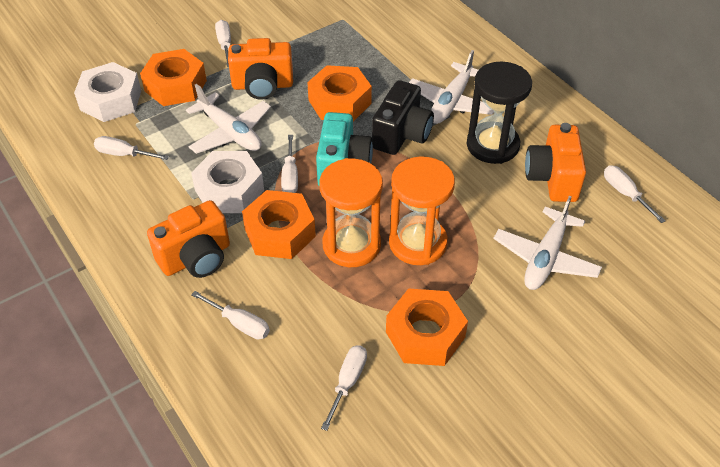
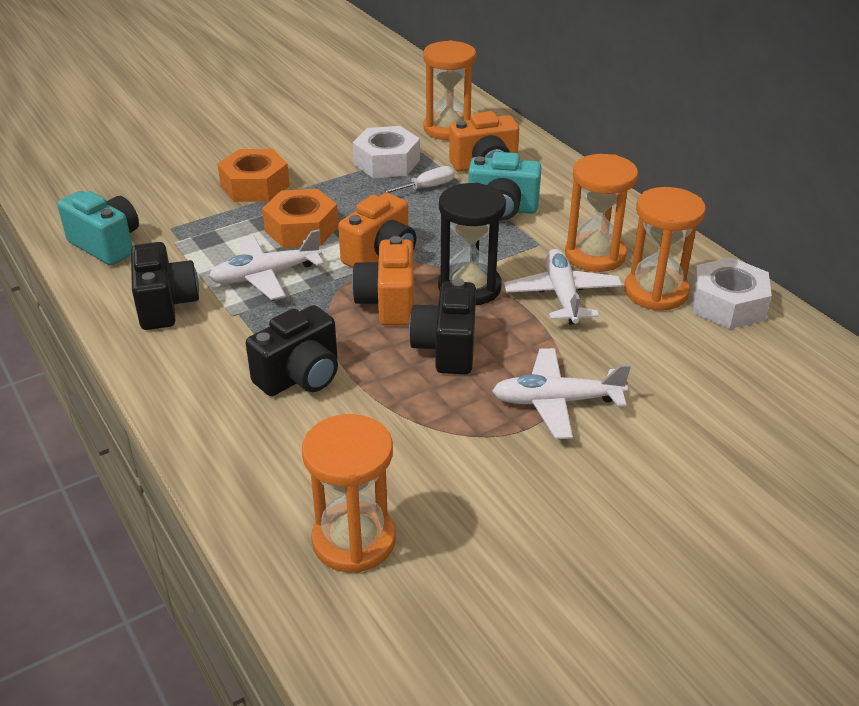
black camera: 1 -> 3
orange hourglass: 2 -> 4
orange nut: 4 -> 2
turquoise camera: 1 -> 2
white screwdriver: 6 -> 1

